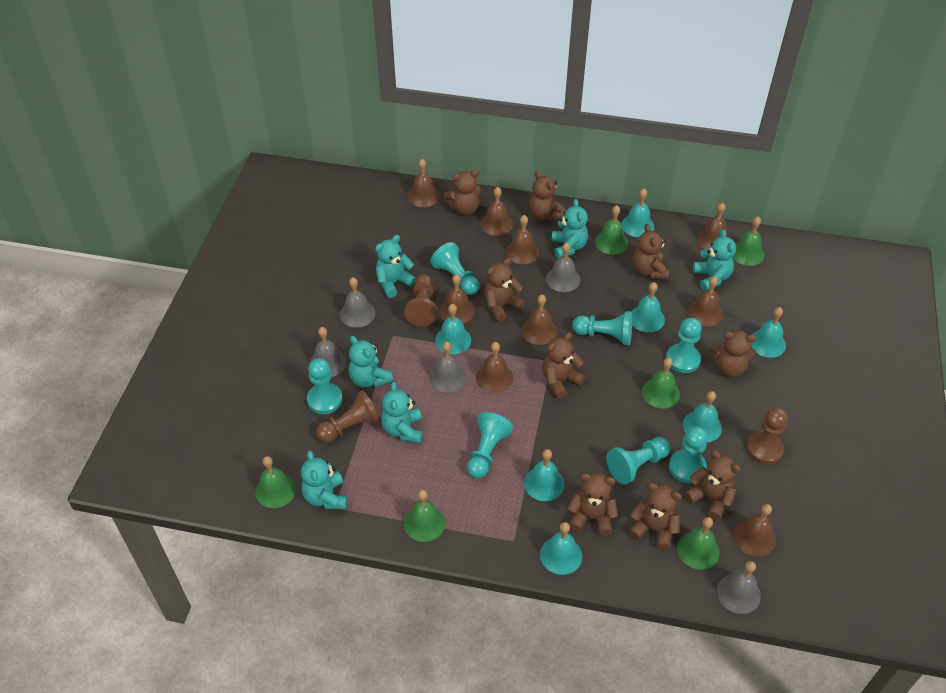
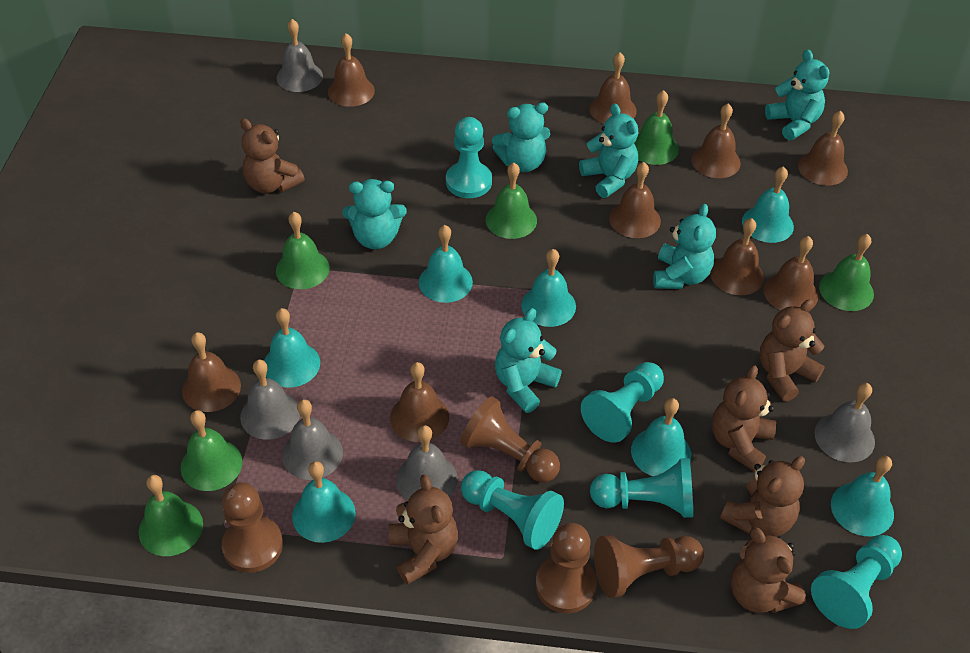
brown pawn: 3 -> 4
brown teddy bear: 9 -> 6
turquoise pawn: 7 -> 5

